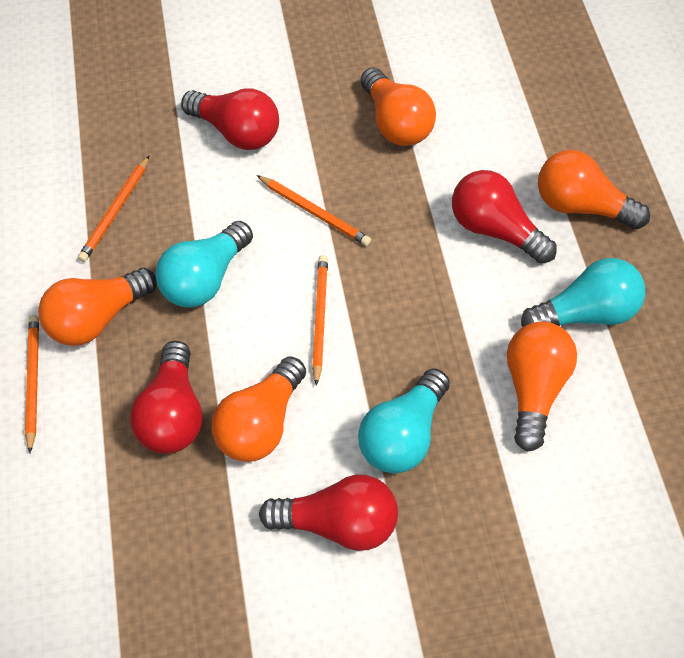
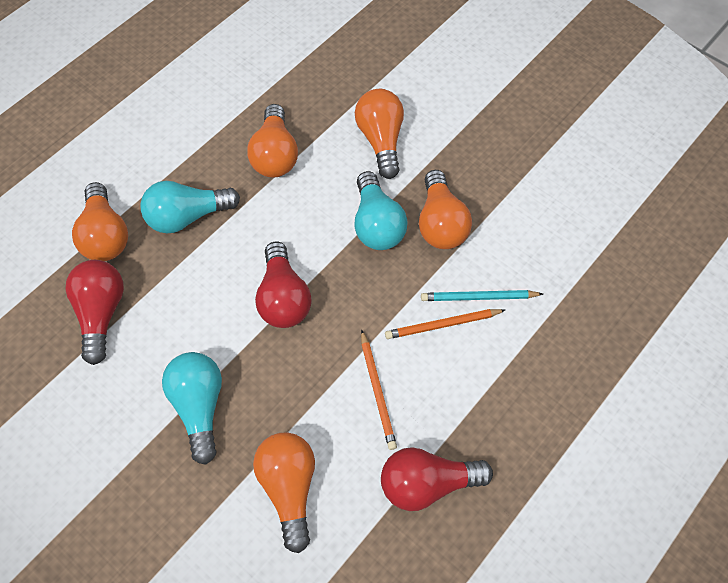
orange pencil: 4 -> 2
red light bulb: 4 -> 3
turquoise pencil: 0 -> 1

